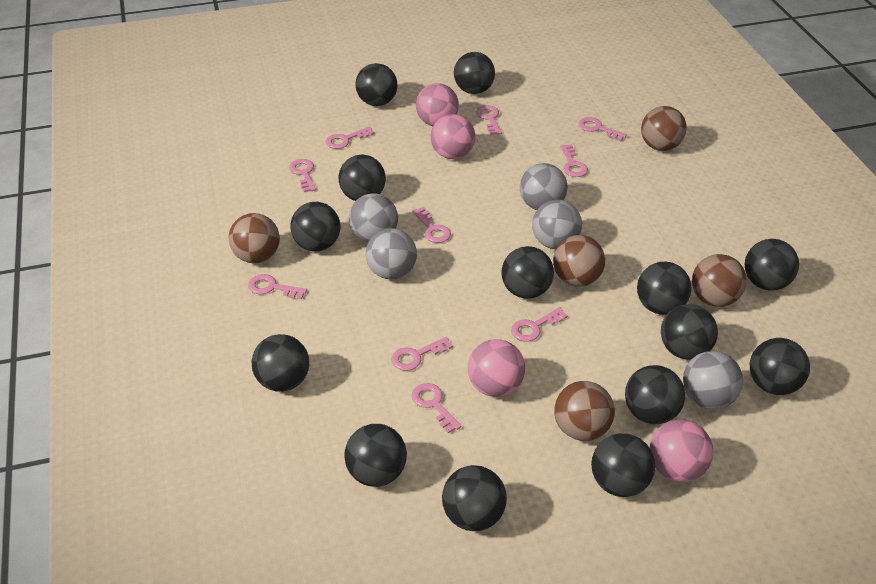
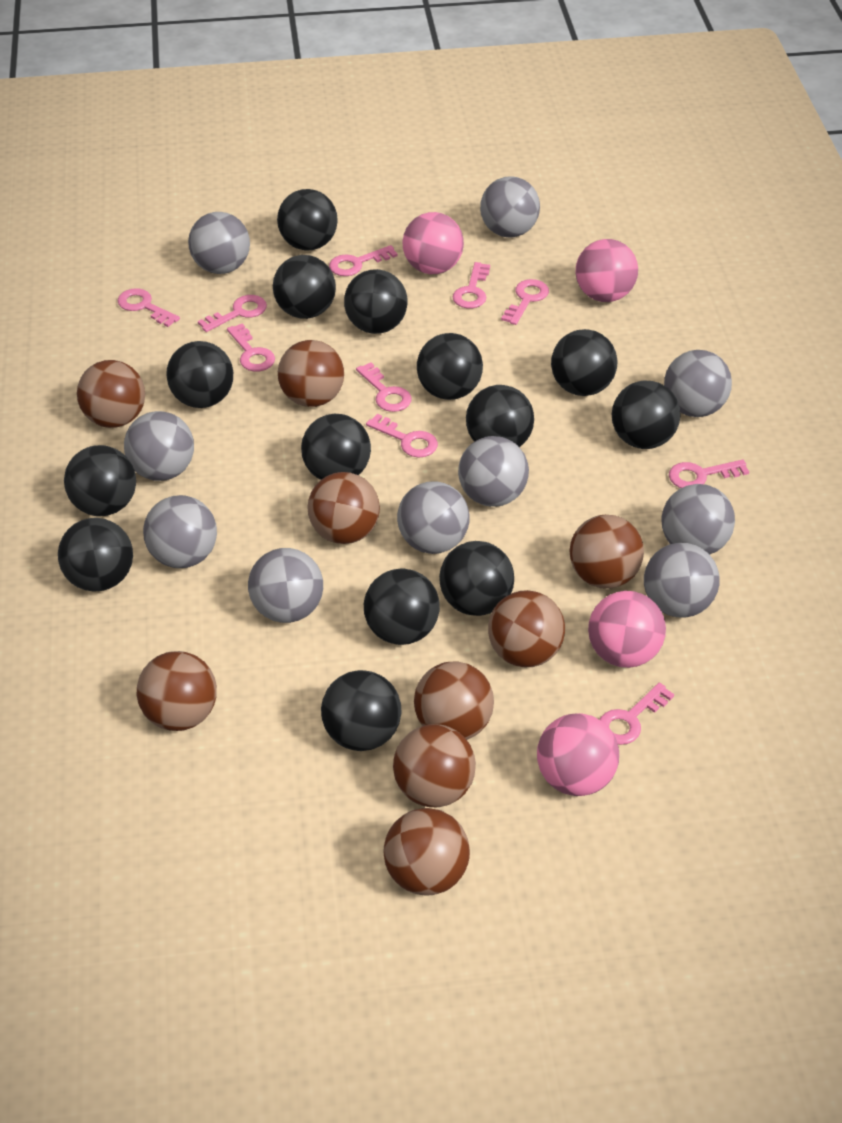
brown ball: 5 -> 9
grey ball: 5 -> 10

